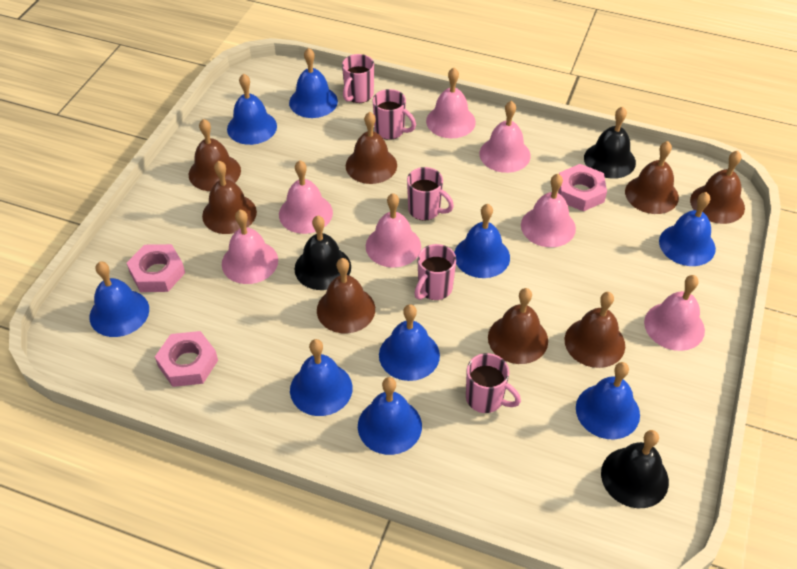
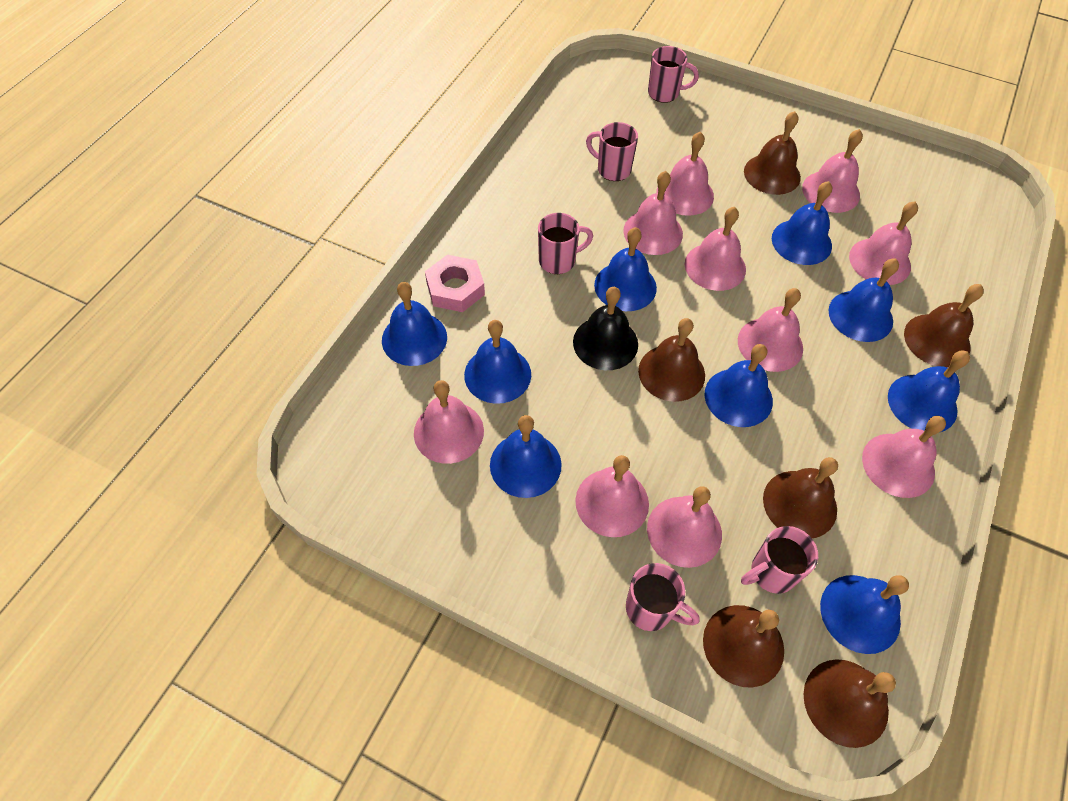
black bell: 3 -> 1
brown bell: 8 -> 6
pink bell: 7 -> 10
pink nut: 3 -> 1

